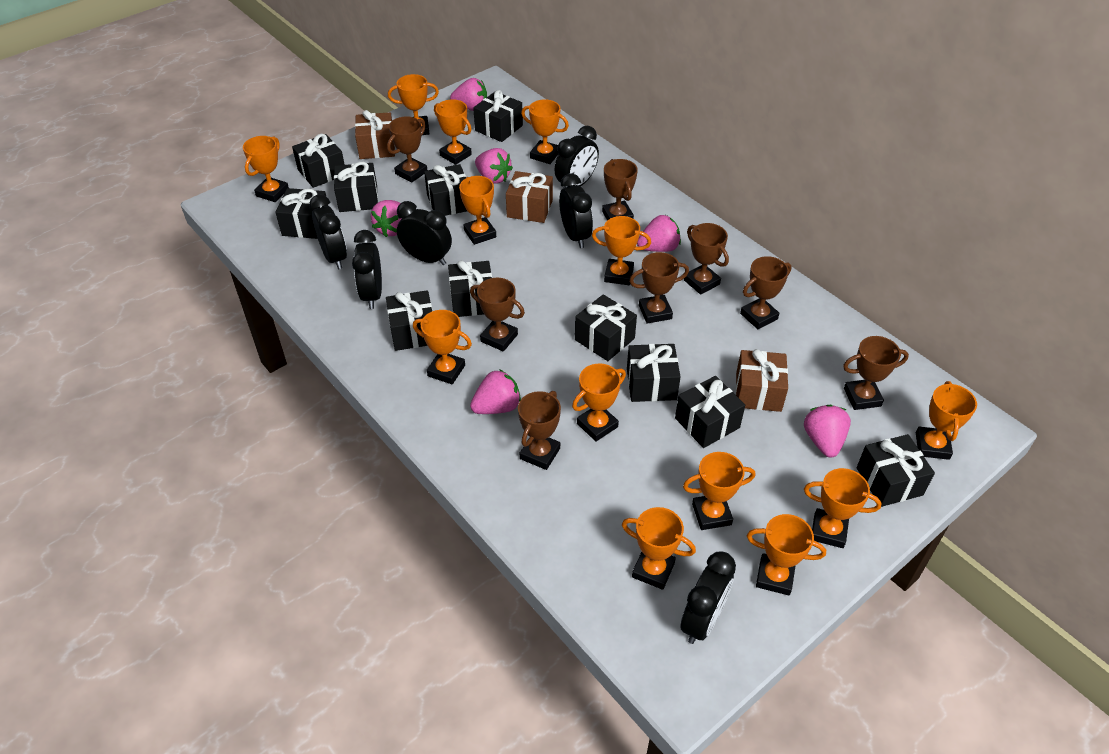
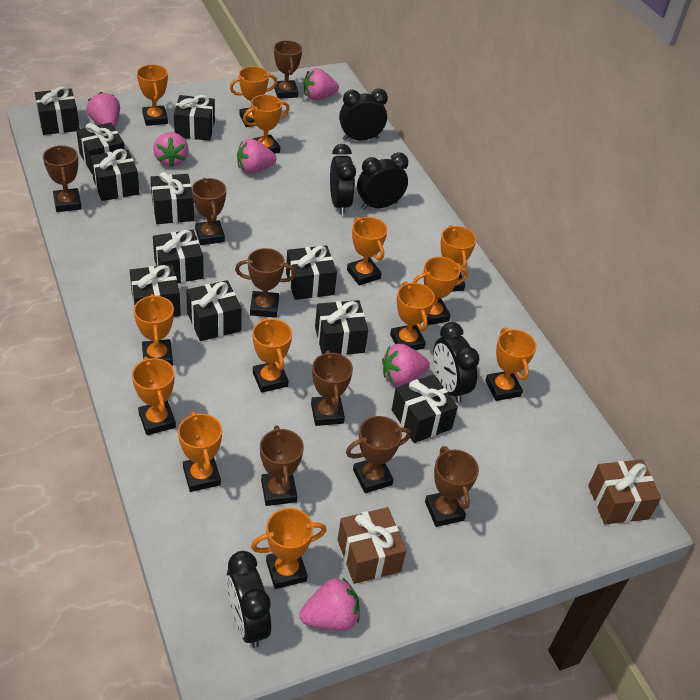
black clock: 6 -> 5
brown gift: 3 -> 2

